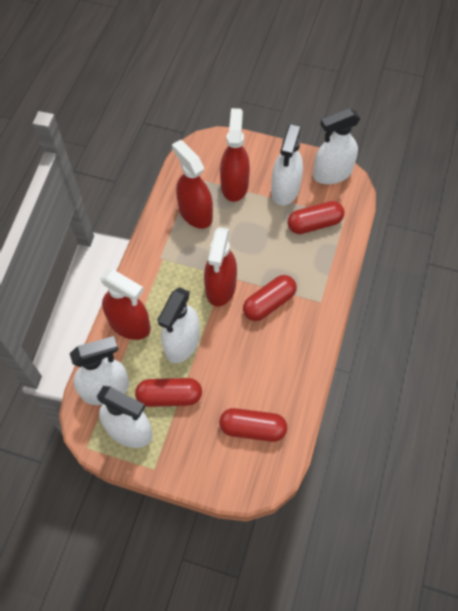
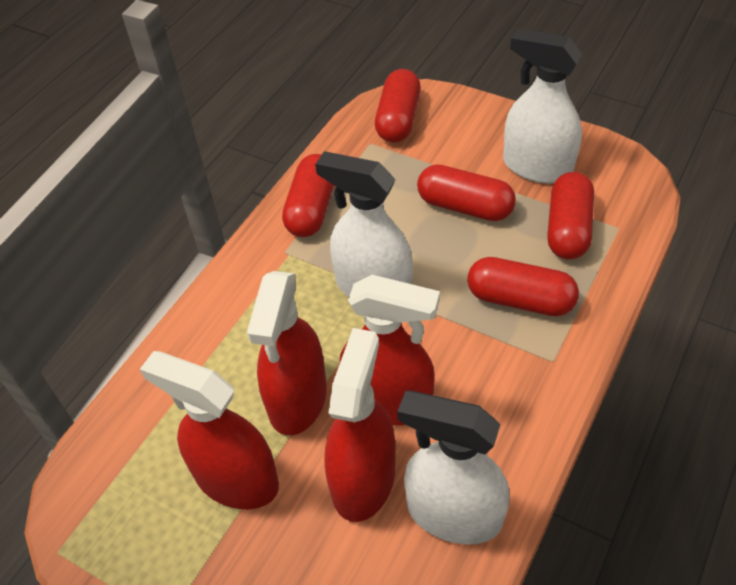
red capsule: 4 -> 5
white spray bottle: 5 -> 3

